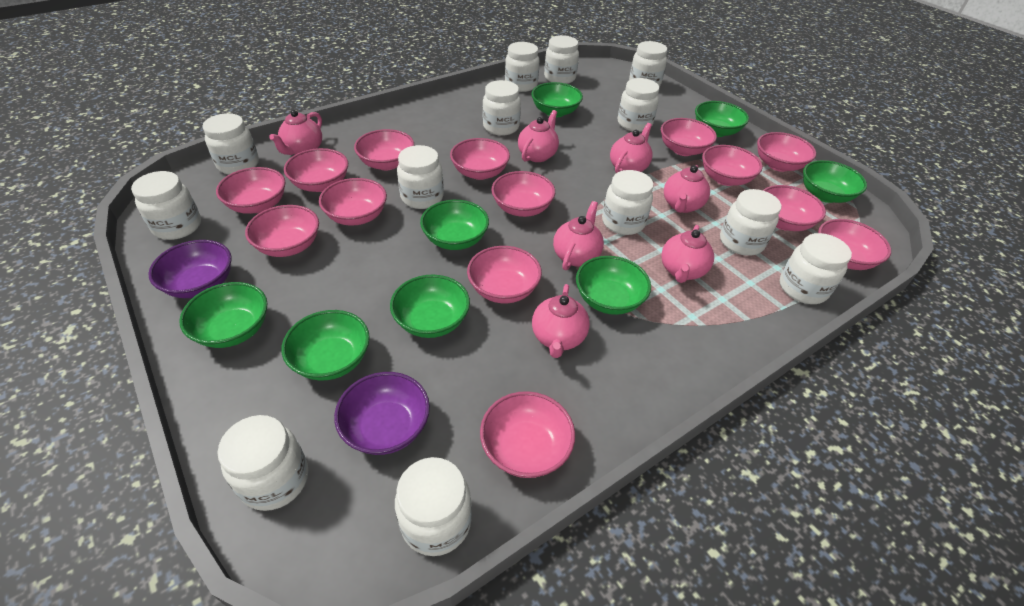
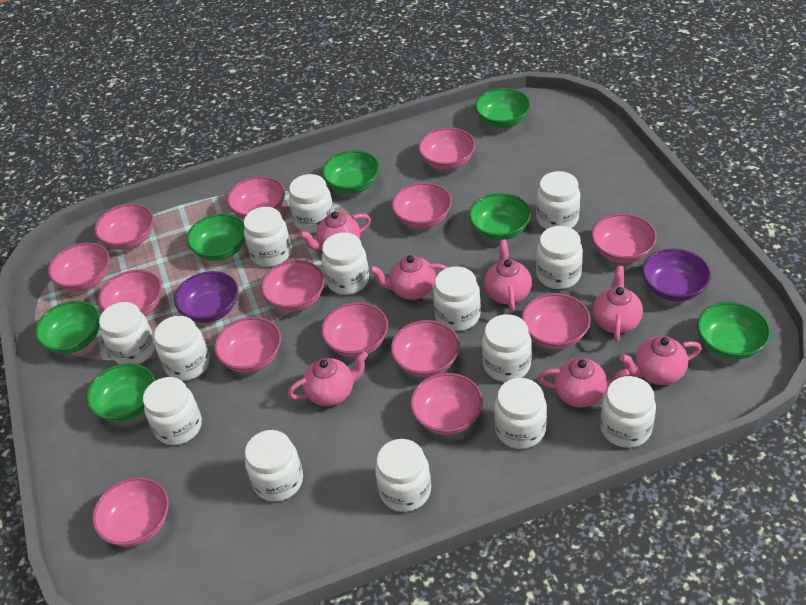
green bowl: 8 -> 7
white jar: 13 -> 14

